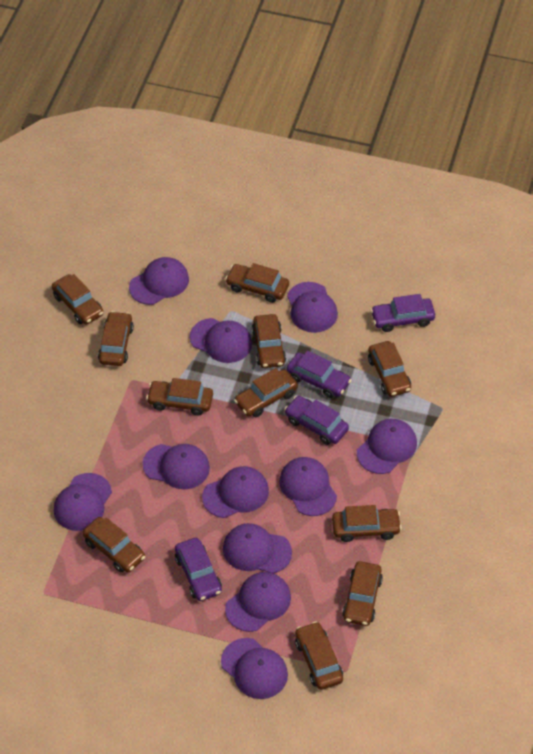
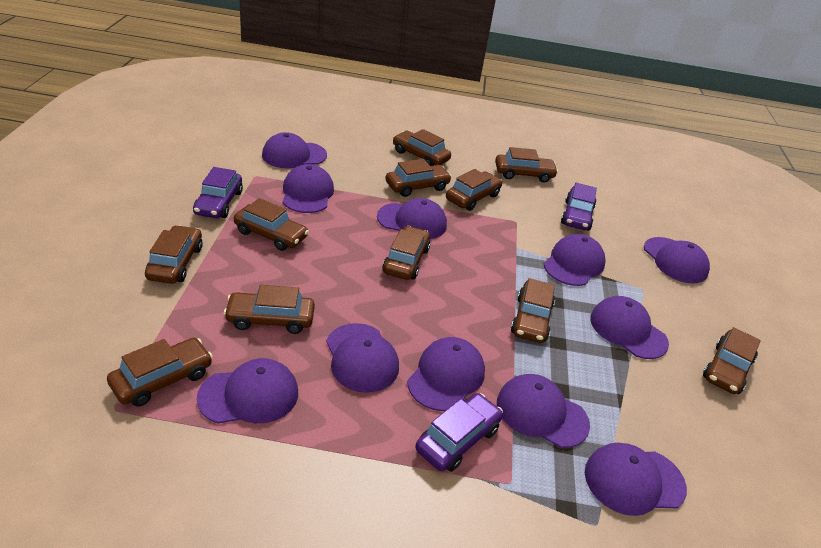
purple car: 4 -> 3

